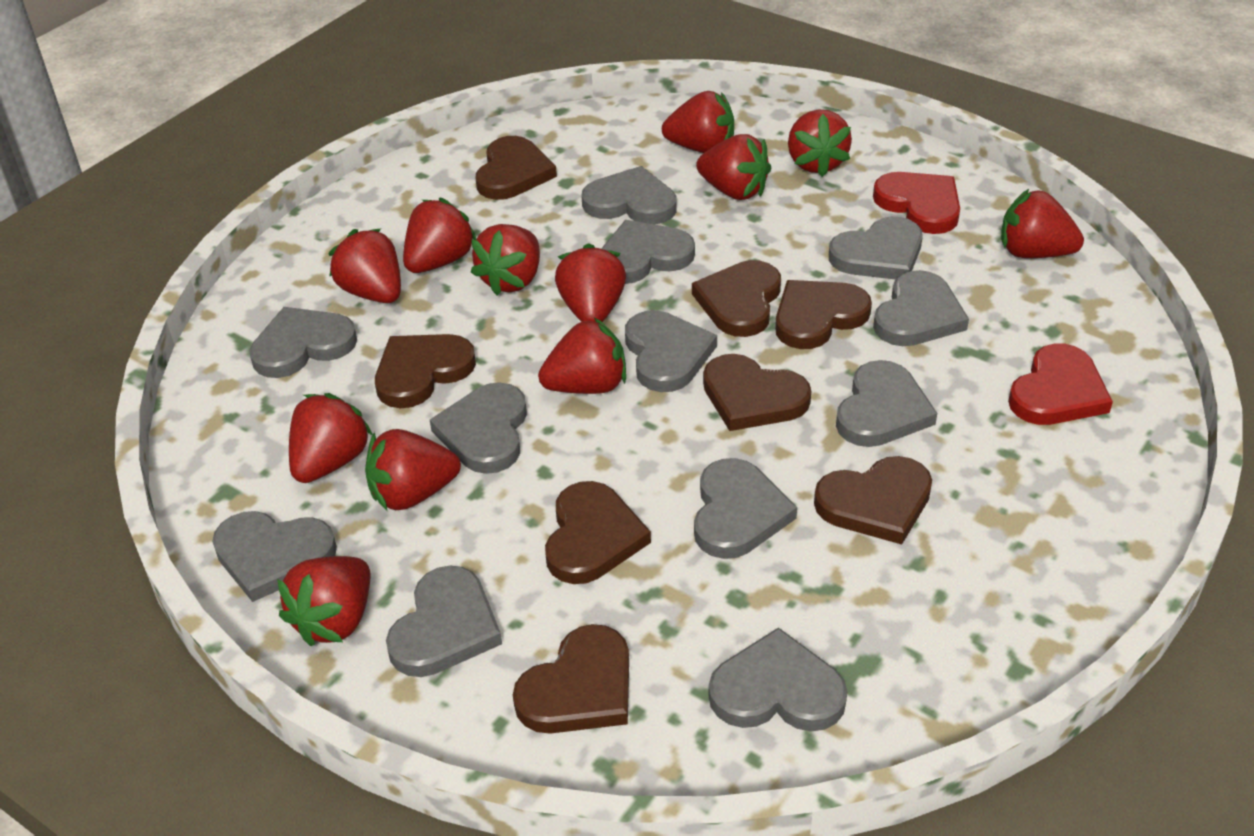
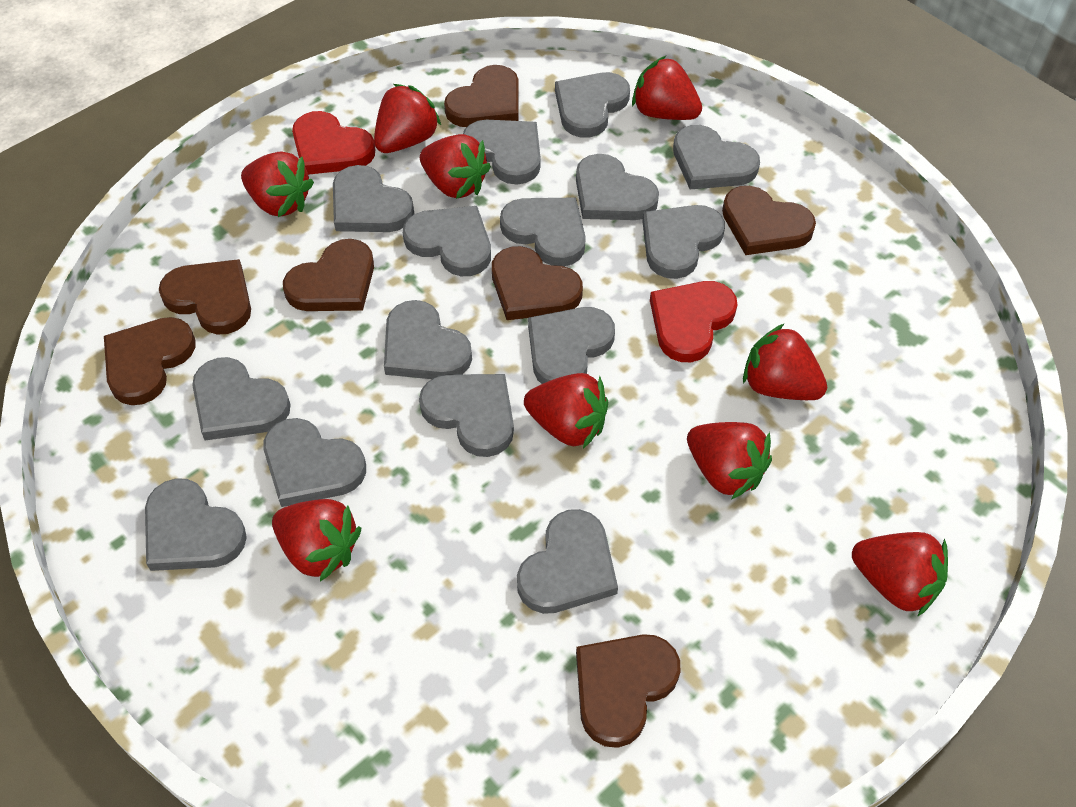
brown heart: 8 -> 7
grey heart: 12 -> 15
red strawberry: 12 -> 9

